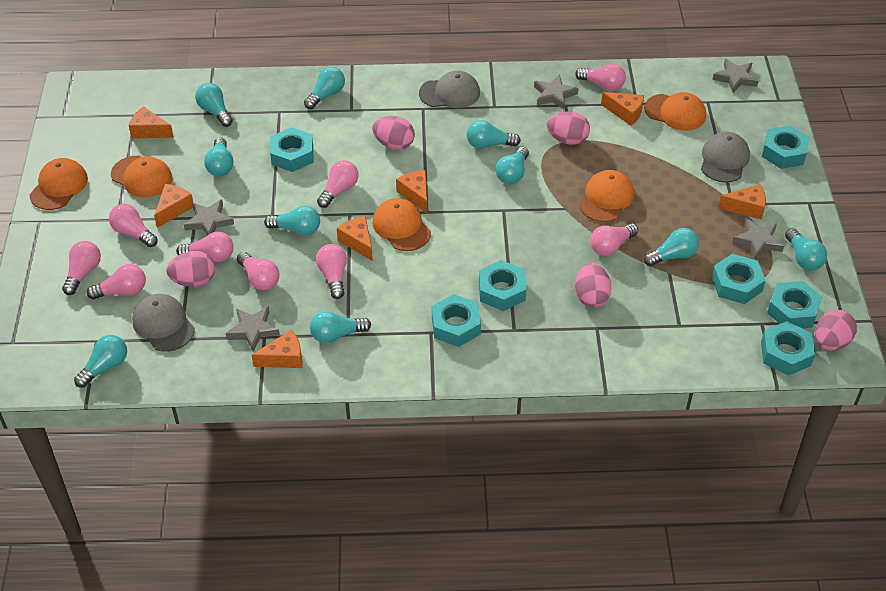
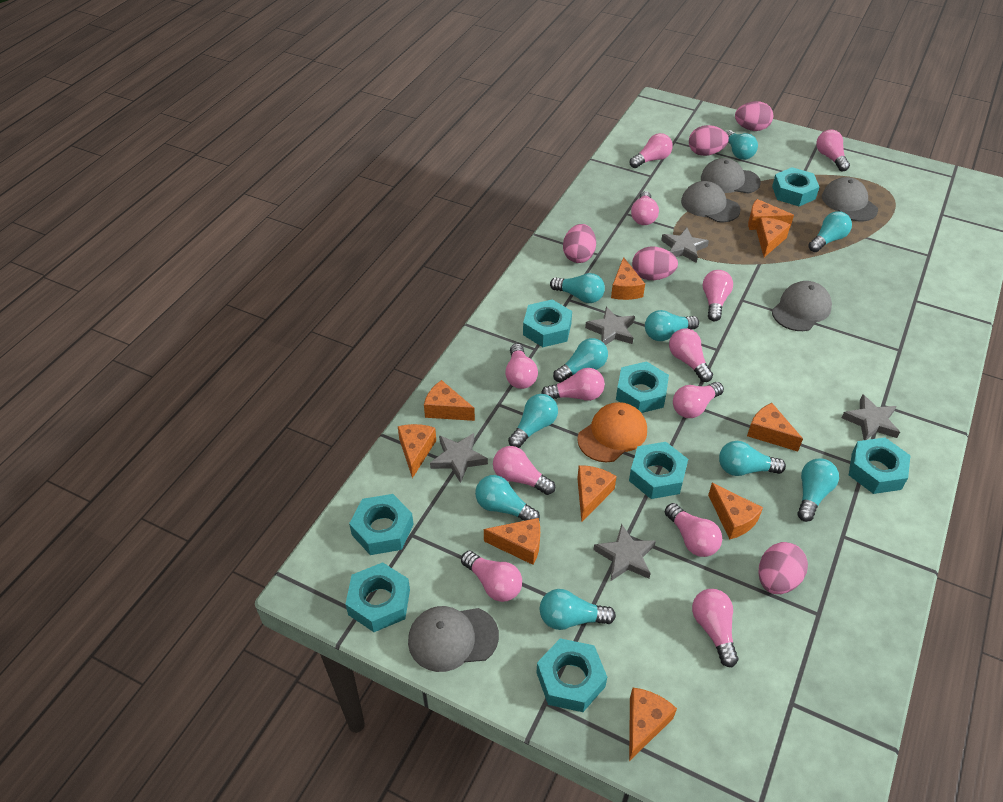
grey cap: 3 -> 5
orange cap: 5 -> 1
orange cheese: 7 -> 10
pink light bulb: 9 -> 12
turquoise nut: 7 -> 8

